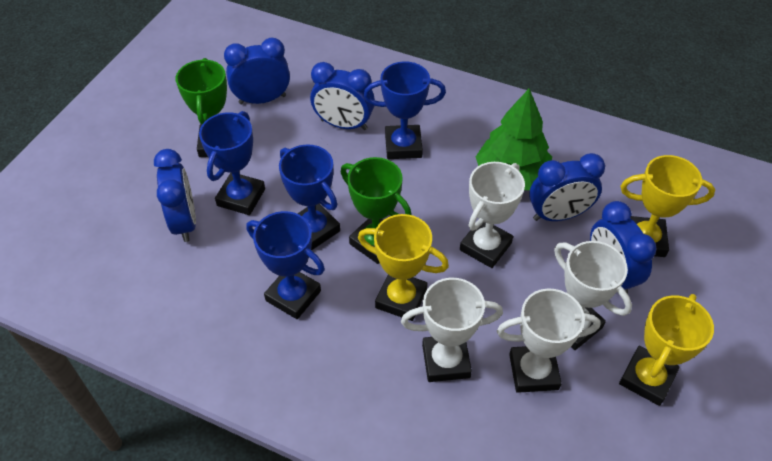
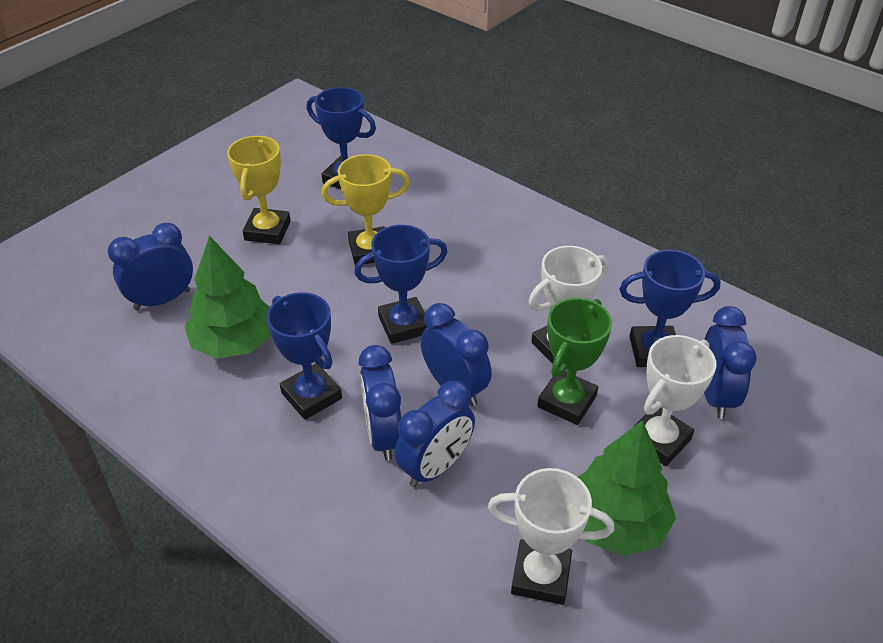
green tree: 1 -> 2
green trophy: 2 -> 1
white trophy: 4 -> 3
yellow trophy: 3 -> 2

